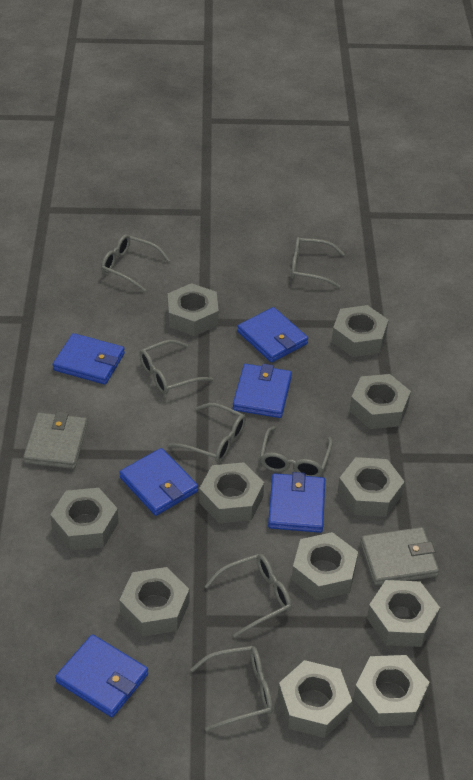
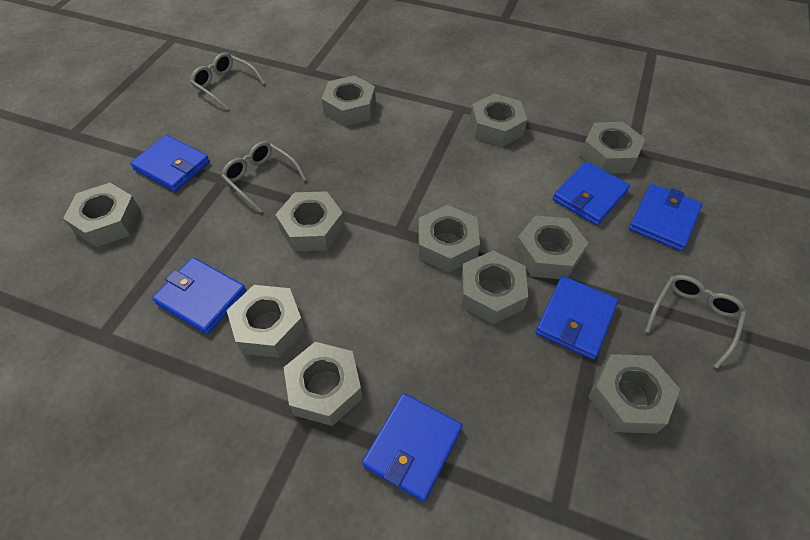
grey glasses: 7 -> 3
grey wallet: 2 -> 0

